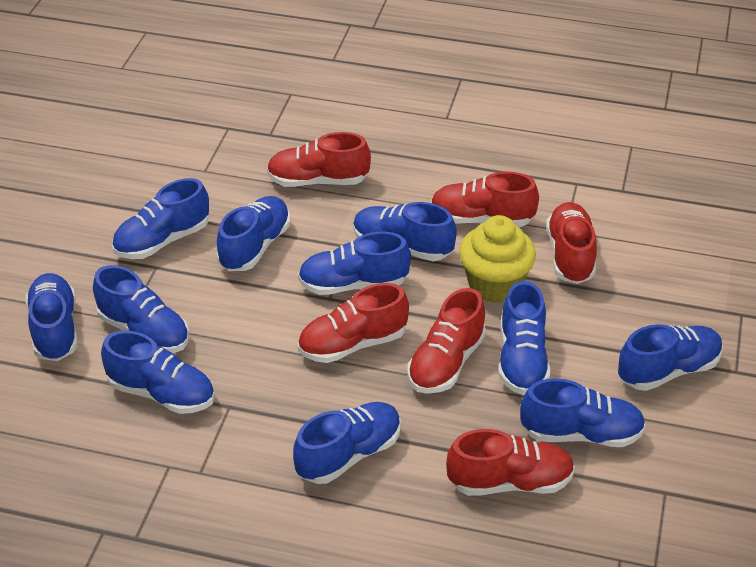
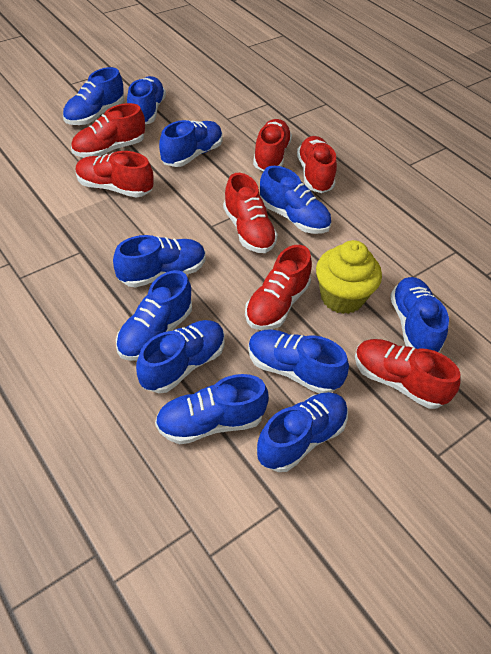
red shoe: 6 -> 7

